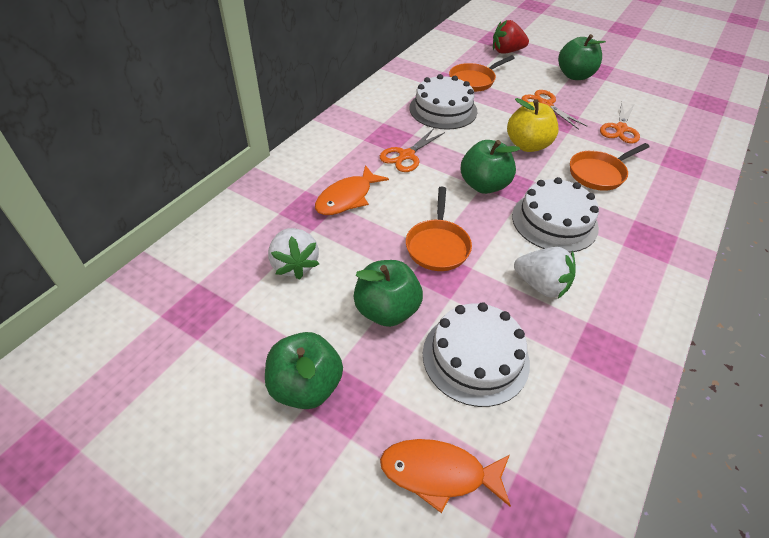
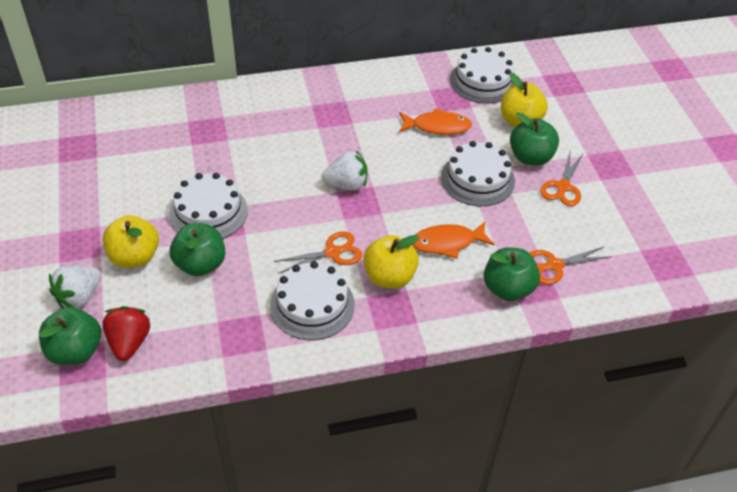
orange pan: 3 -> 0
white cake: 3 -> 4
yellow apple: 1 -> 3

